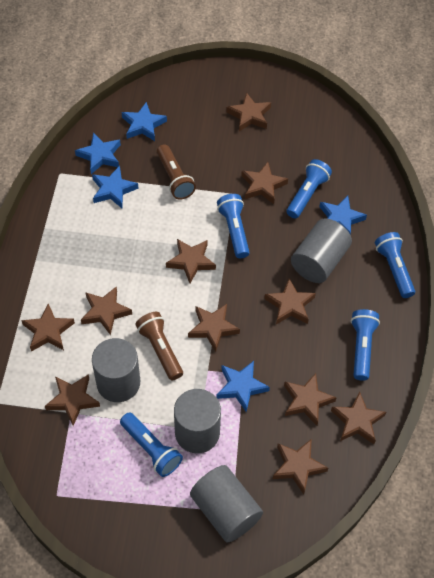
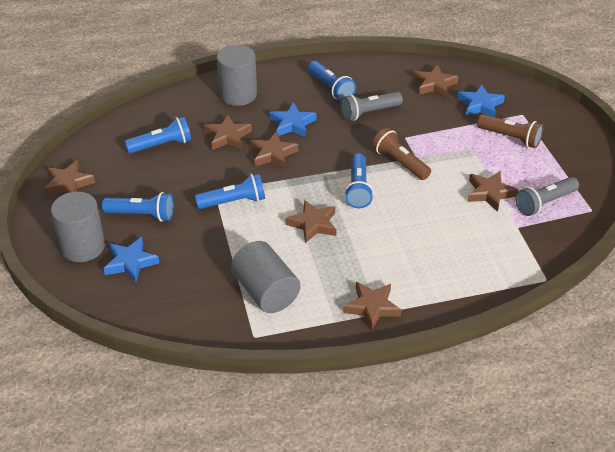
blue star: 5 -> 3
brown star: 11 -> 7
grey cylinder: 4 -> 3
grey flashlight: 0 -> 2

